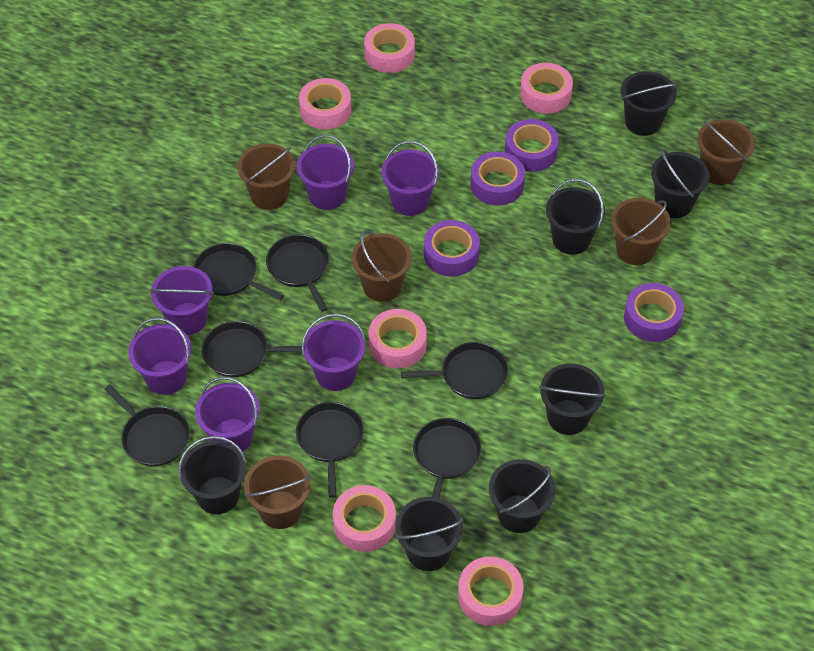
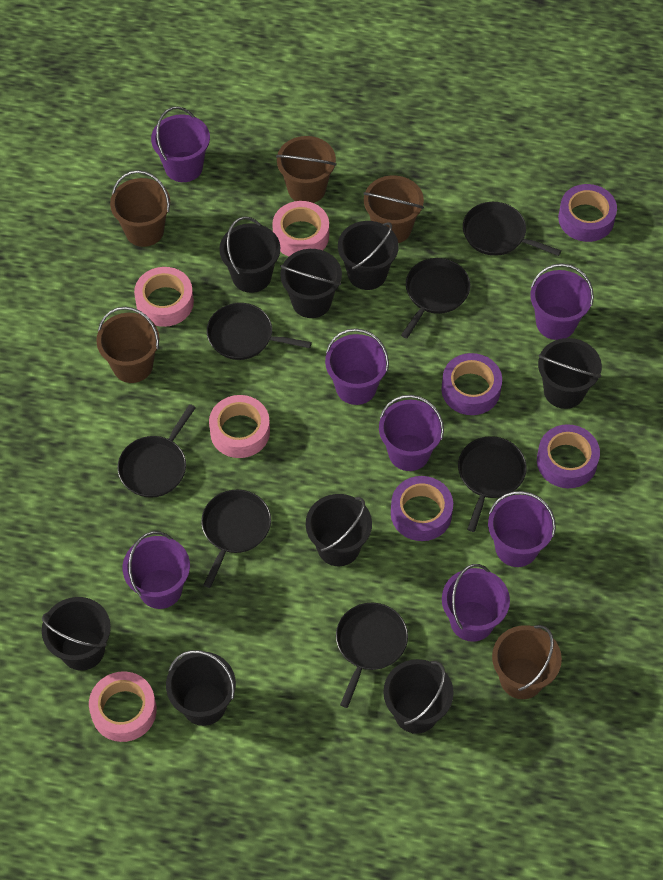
black bucket: 7 -> 8
pink tape: 6 -> 4
purple bucket: 6 -> 7

